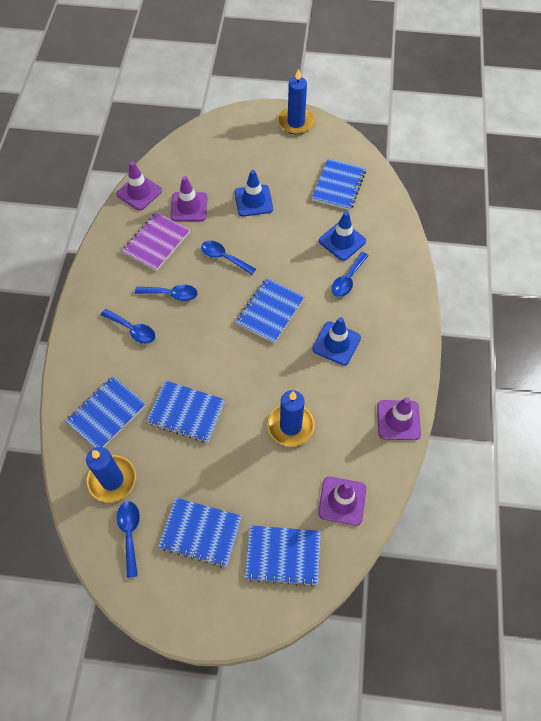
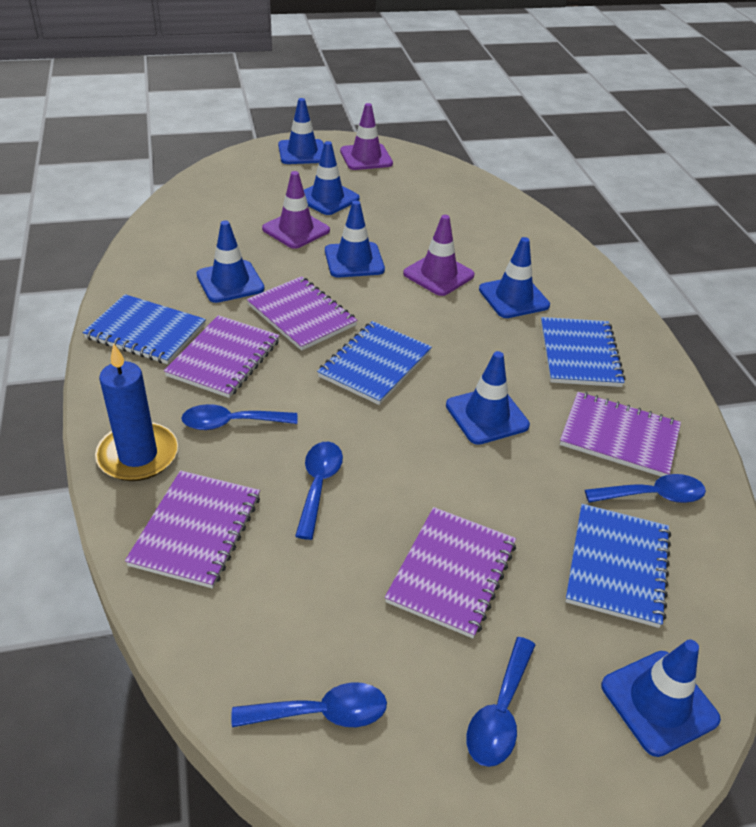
blue candle: 3 -> 1
blue notebook: 6 -> 4
blue traffic cone: 3 -> 7
purple notebook: 1 -> 5
purple traffic cone: 4 -> 3

